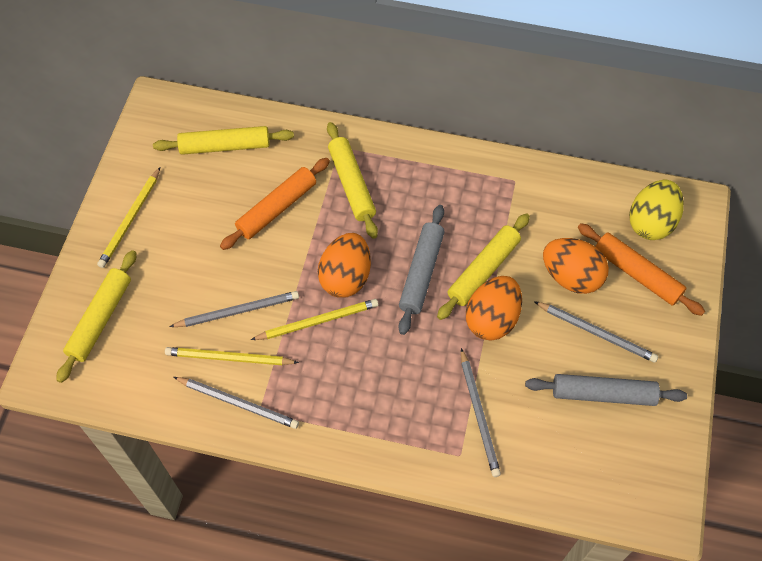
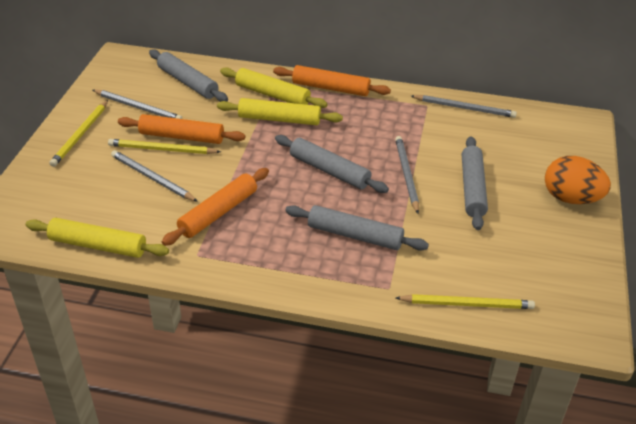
grey rolling pin: 2 -> 4
orange egg: 3 -> 1
orange rolling pin: 2 -> 3
yellow egg: 1 -> 0
yellow rolling pin: 4 -> 3

